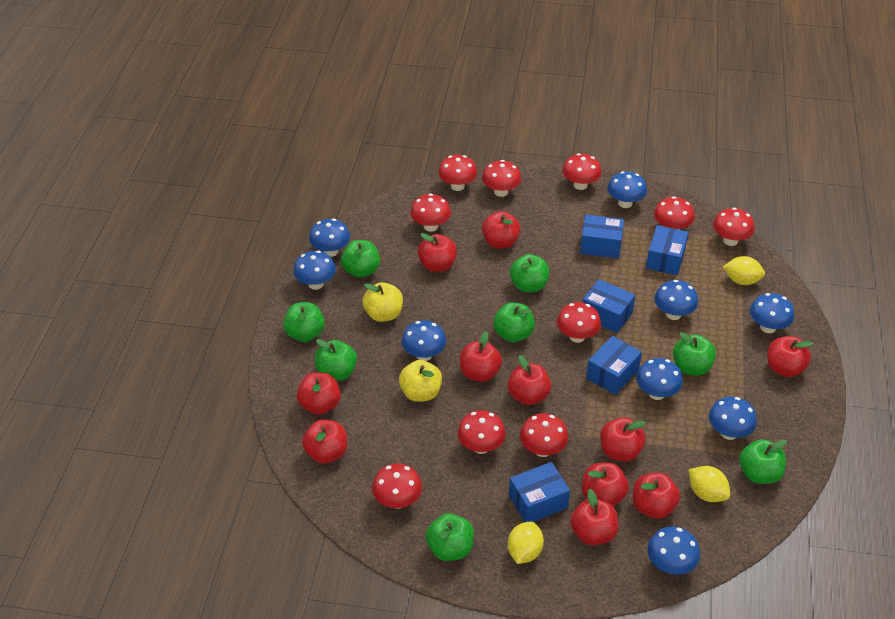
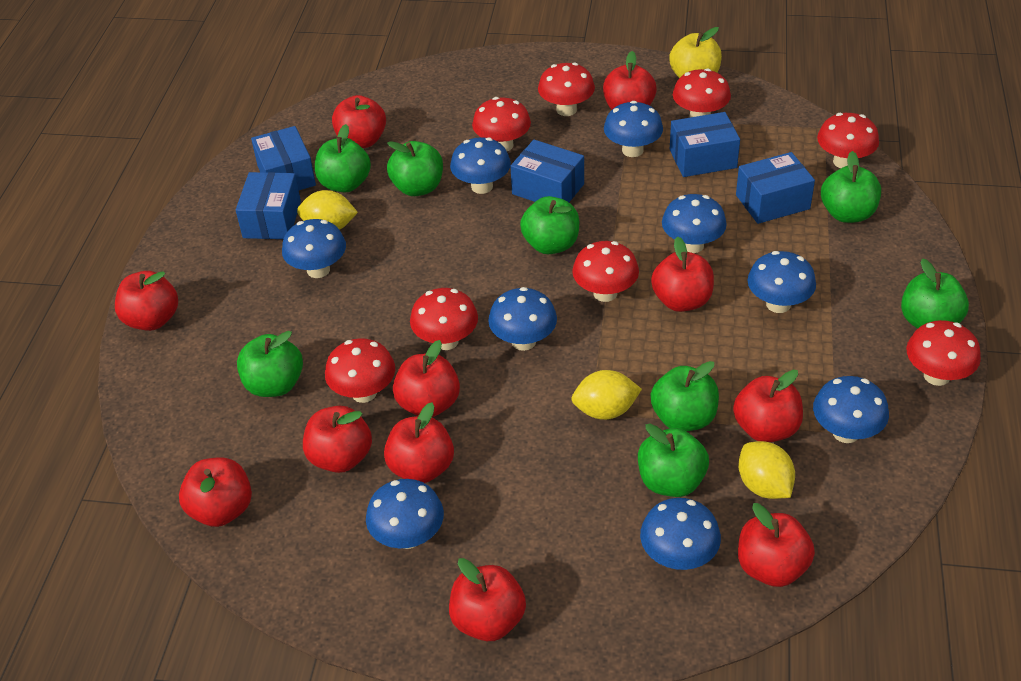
red mushroom: 10 -> 8
yellow apple: 2 -> 1

